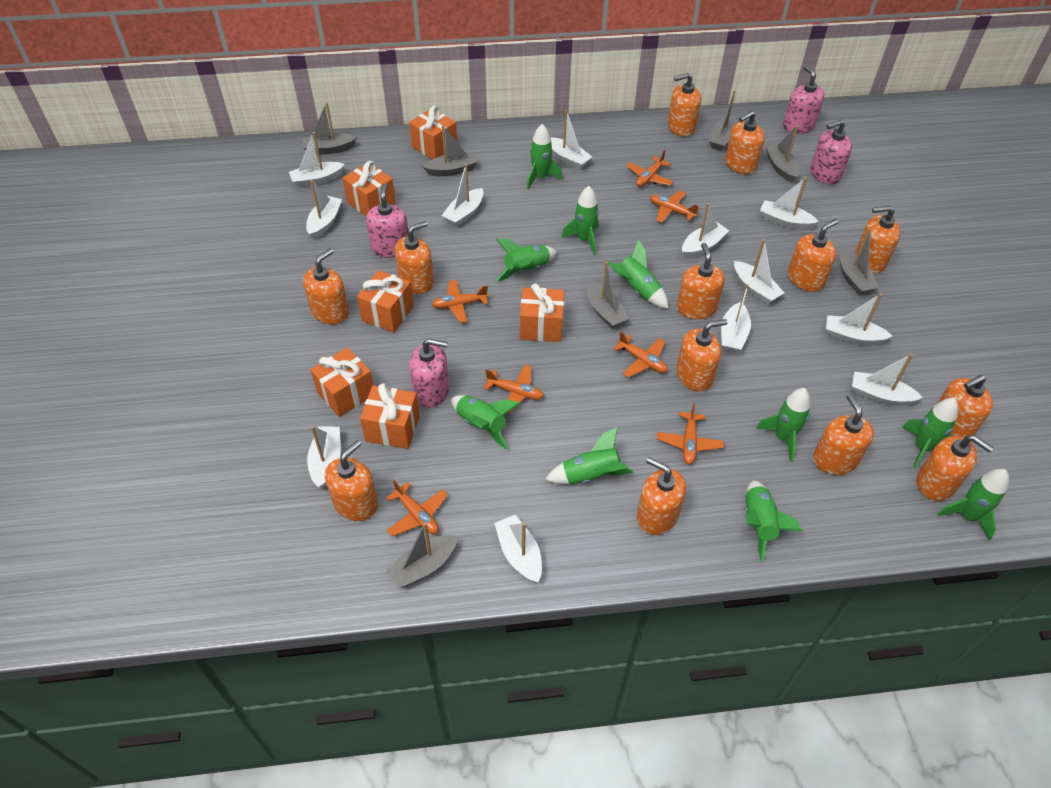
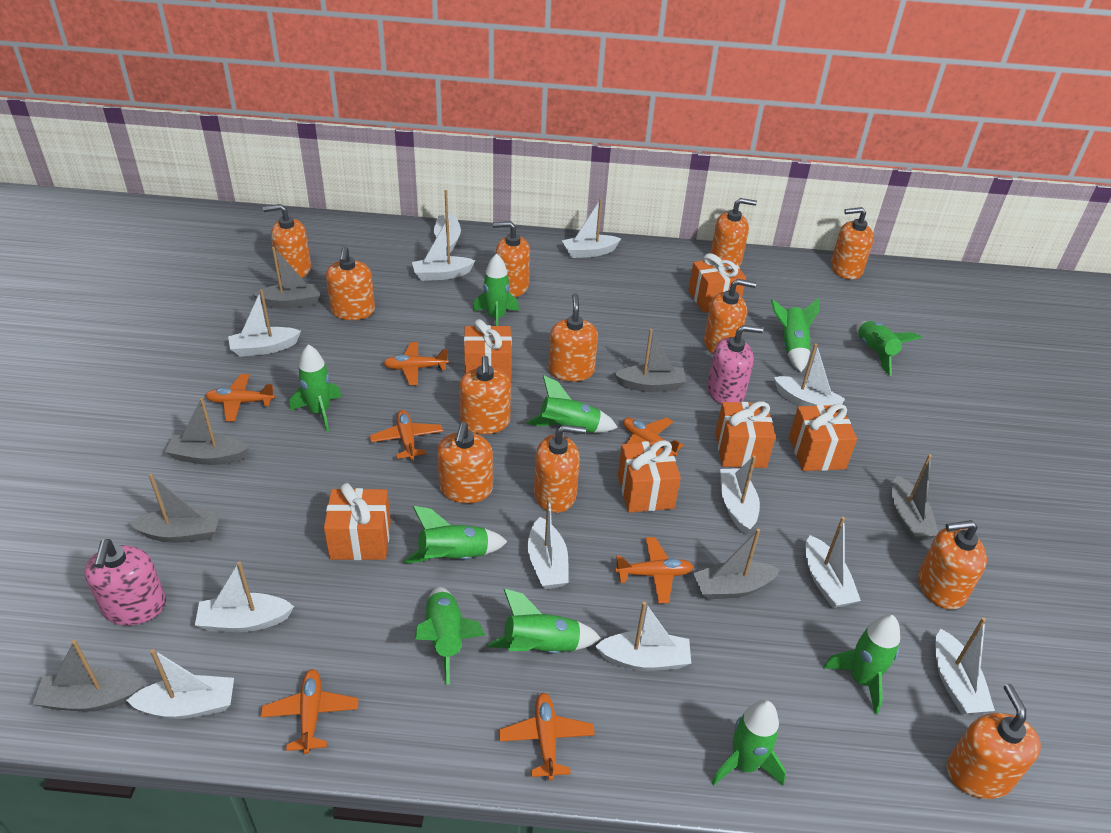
orange soap dispenser: 13 -> 12
pink soap dispenser: 4 -> 2

